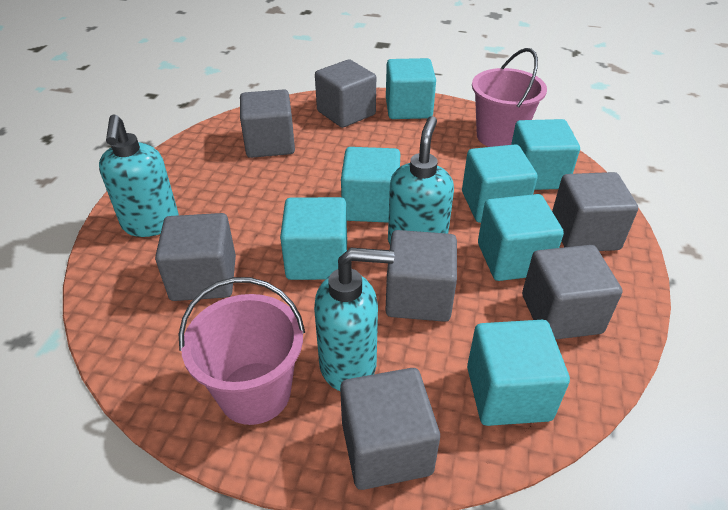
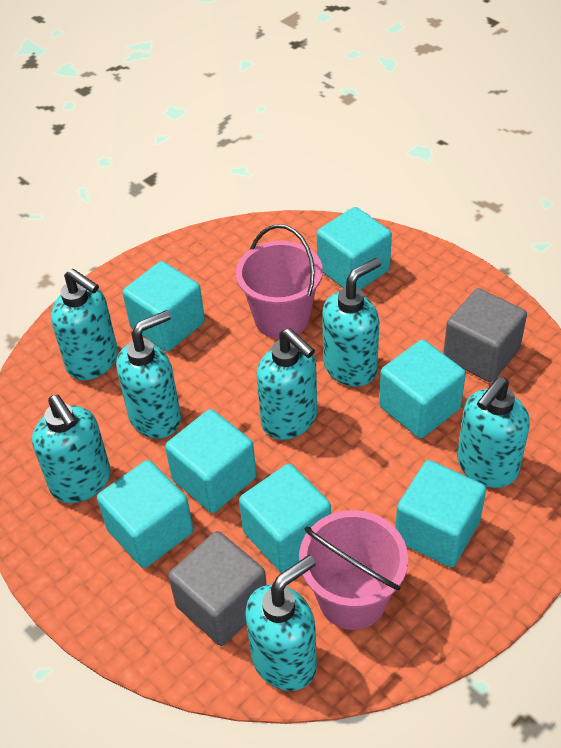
grey cube: 7 -> 2
turquoise soap dispenser: 3 -> 7

